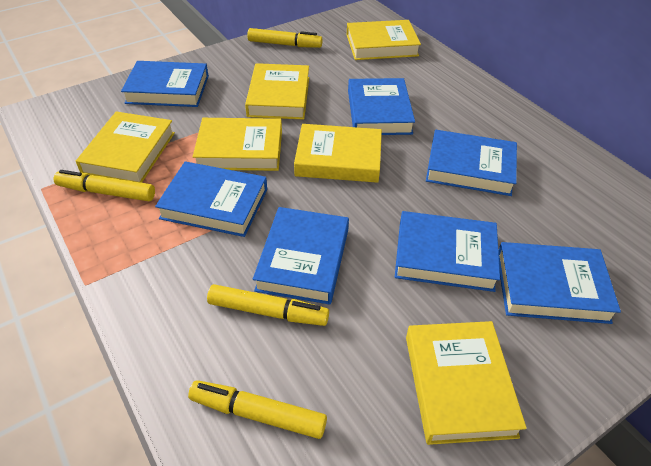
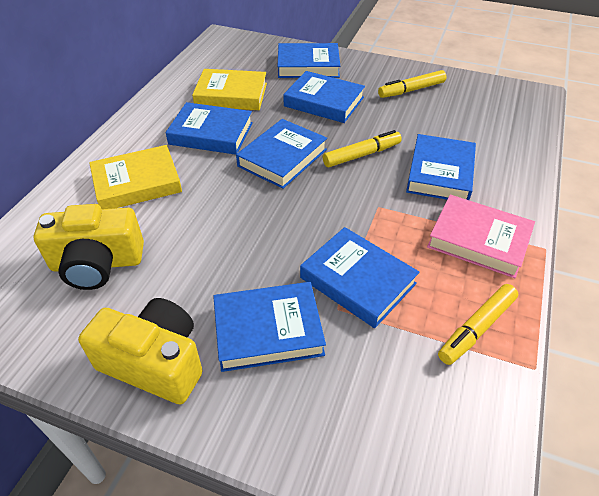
pink book: 0 -> 1
yellow book: 6 -> 2
yellow camera: 0 -> 2
yellow marker: 4 -> 3

